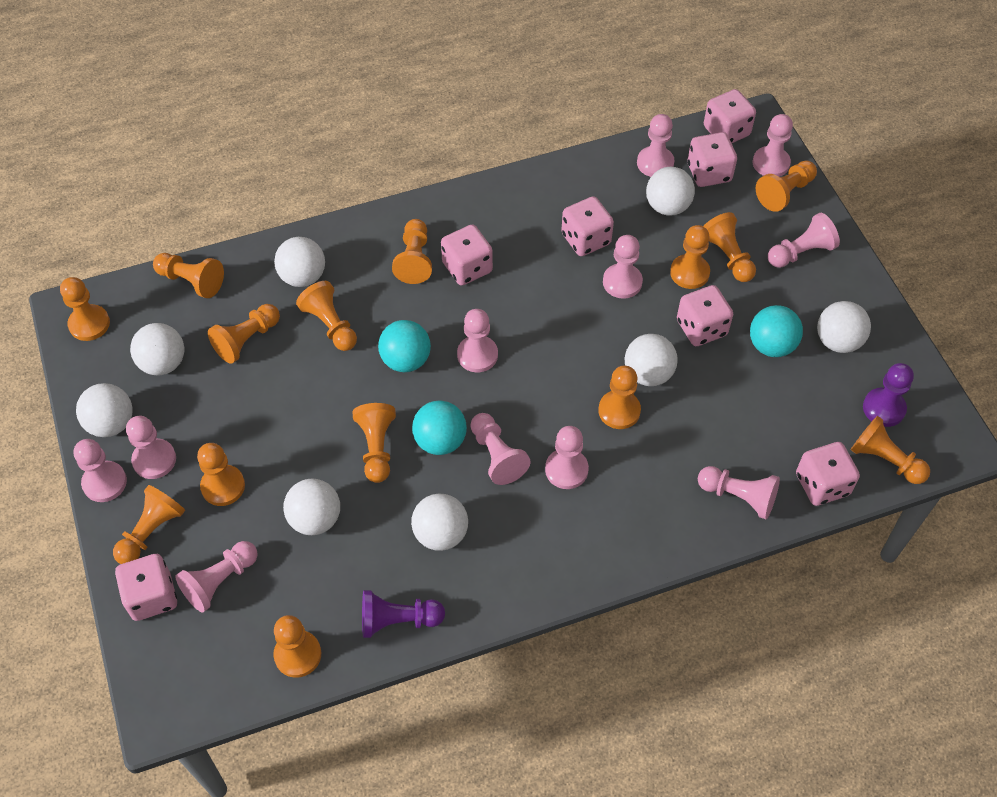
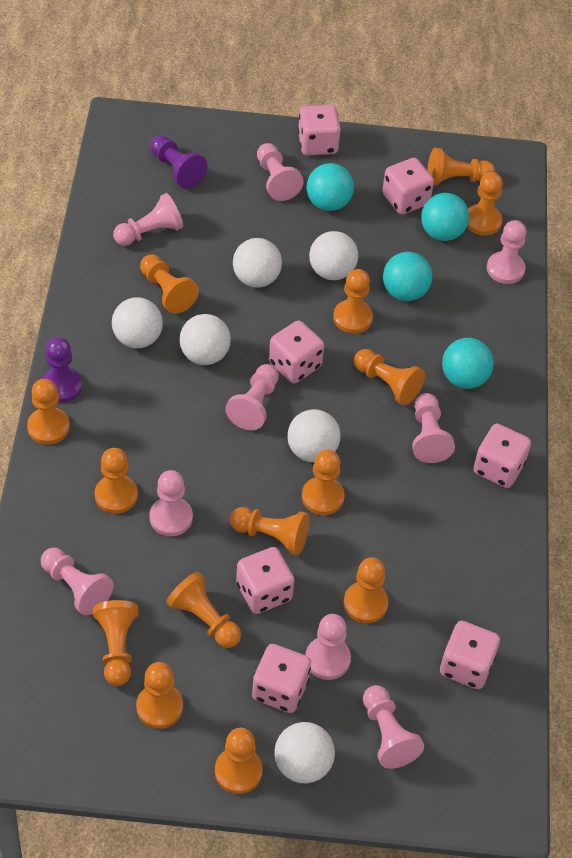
pink pawn: 11 -> 9
turquoise ball: 3 -> 4
white ball: 8 -> 6

